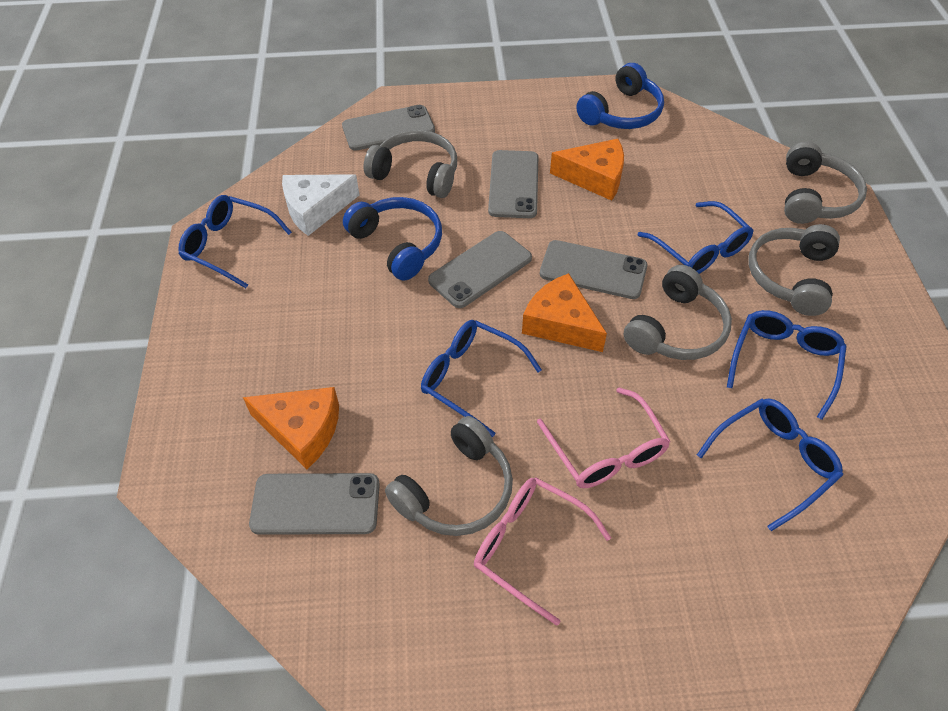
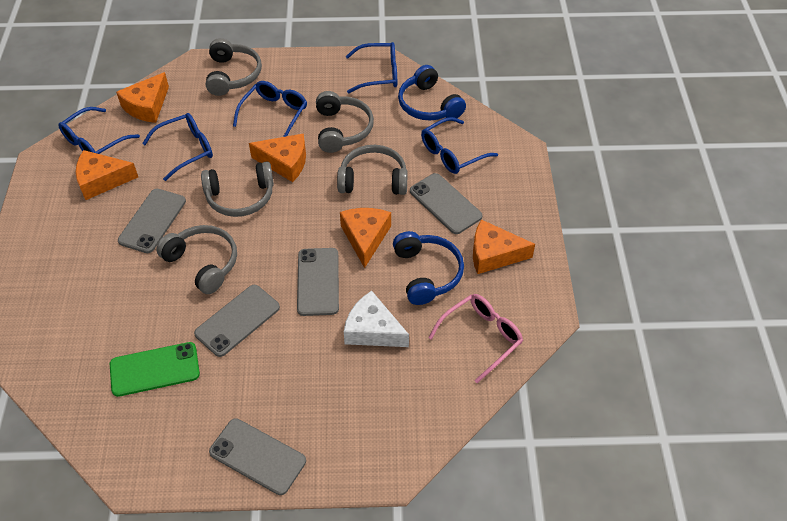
green phone: 0 -> 1
orange cheese: 3 -> 5
pink glasses: 2 -> 1

